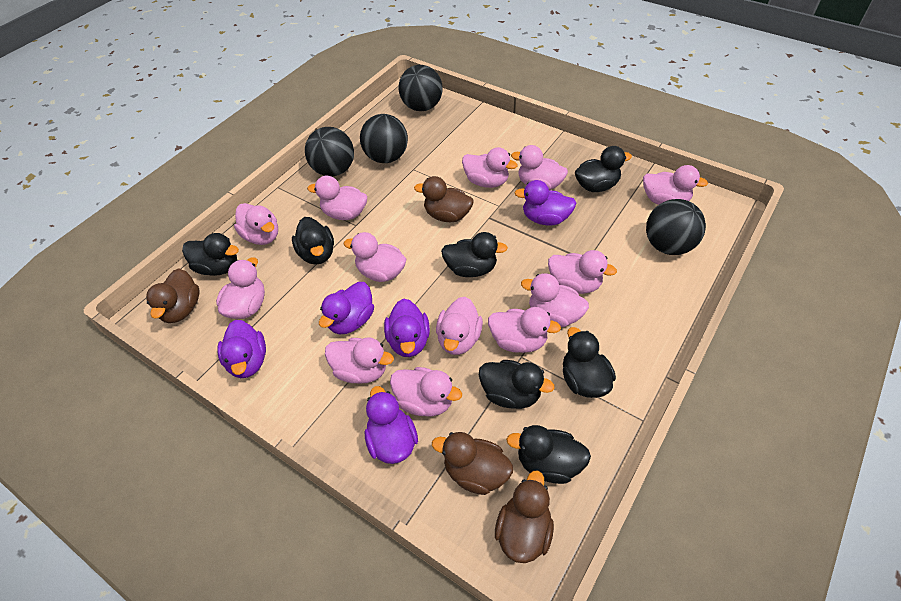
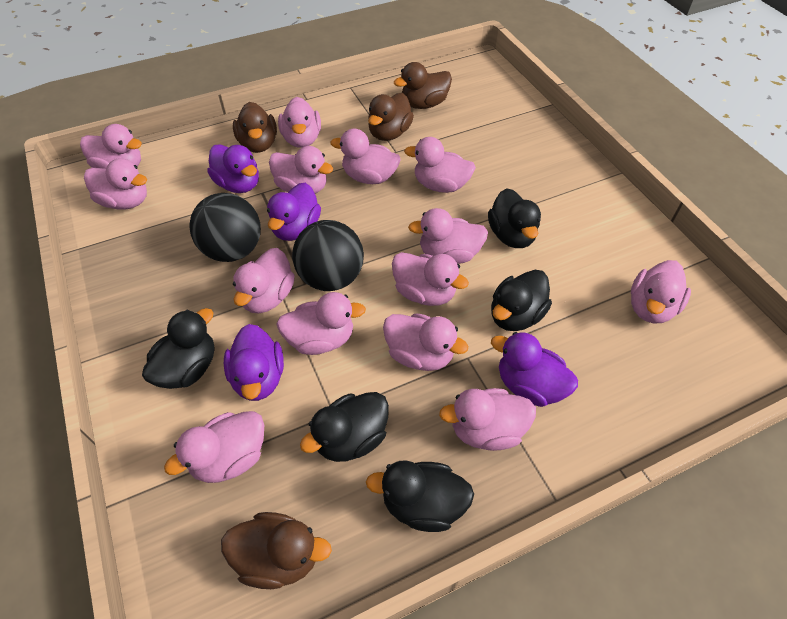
black ball: 4 -> 2
black duck: 7 -> 5
pink duck: 13 -> 14
purple duck: 5 -> 4

